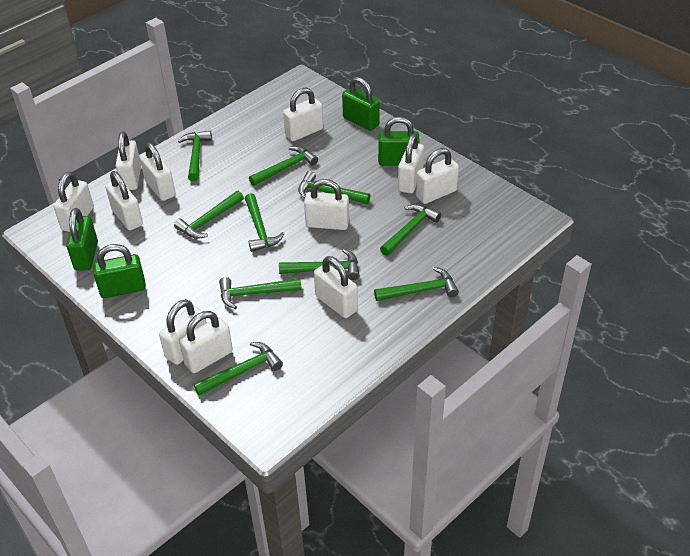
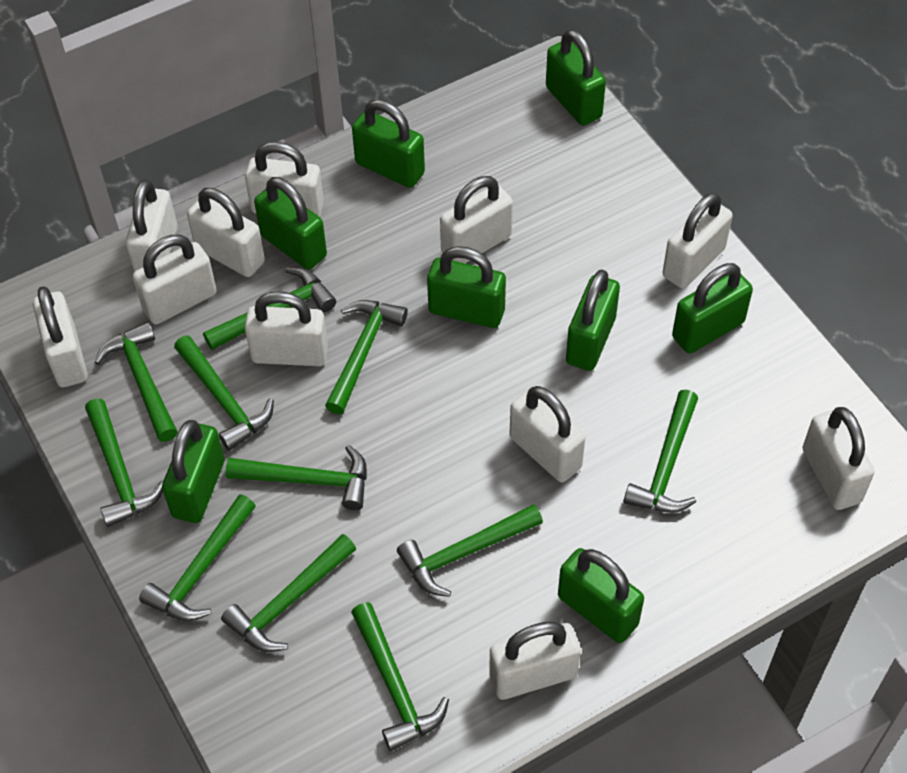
green hammer: 10 -> 11
green padlock: 4 -> 8

